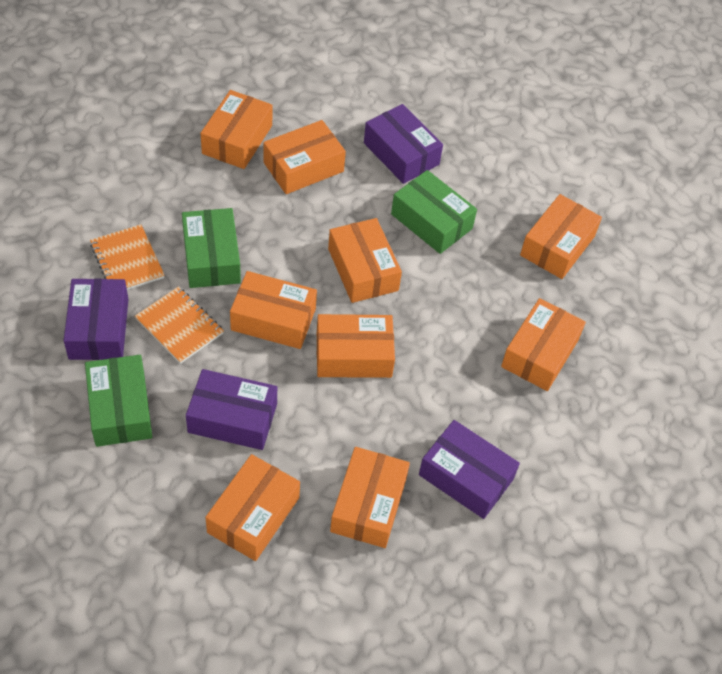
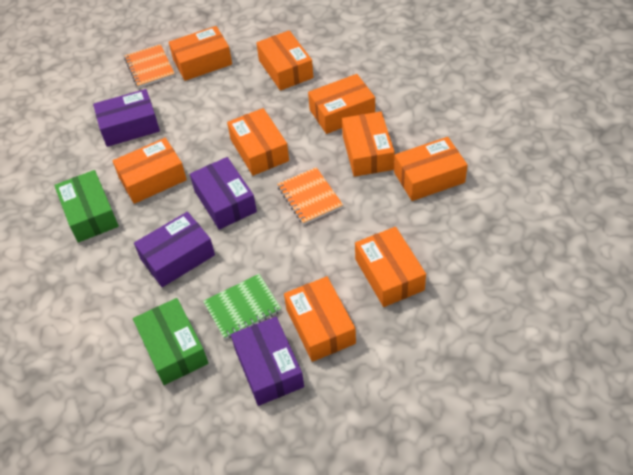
green box: 3 -> 2
green notebook: 0 -> 1

